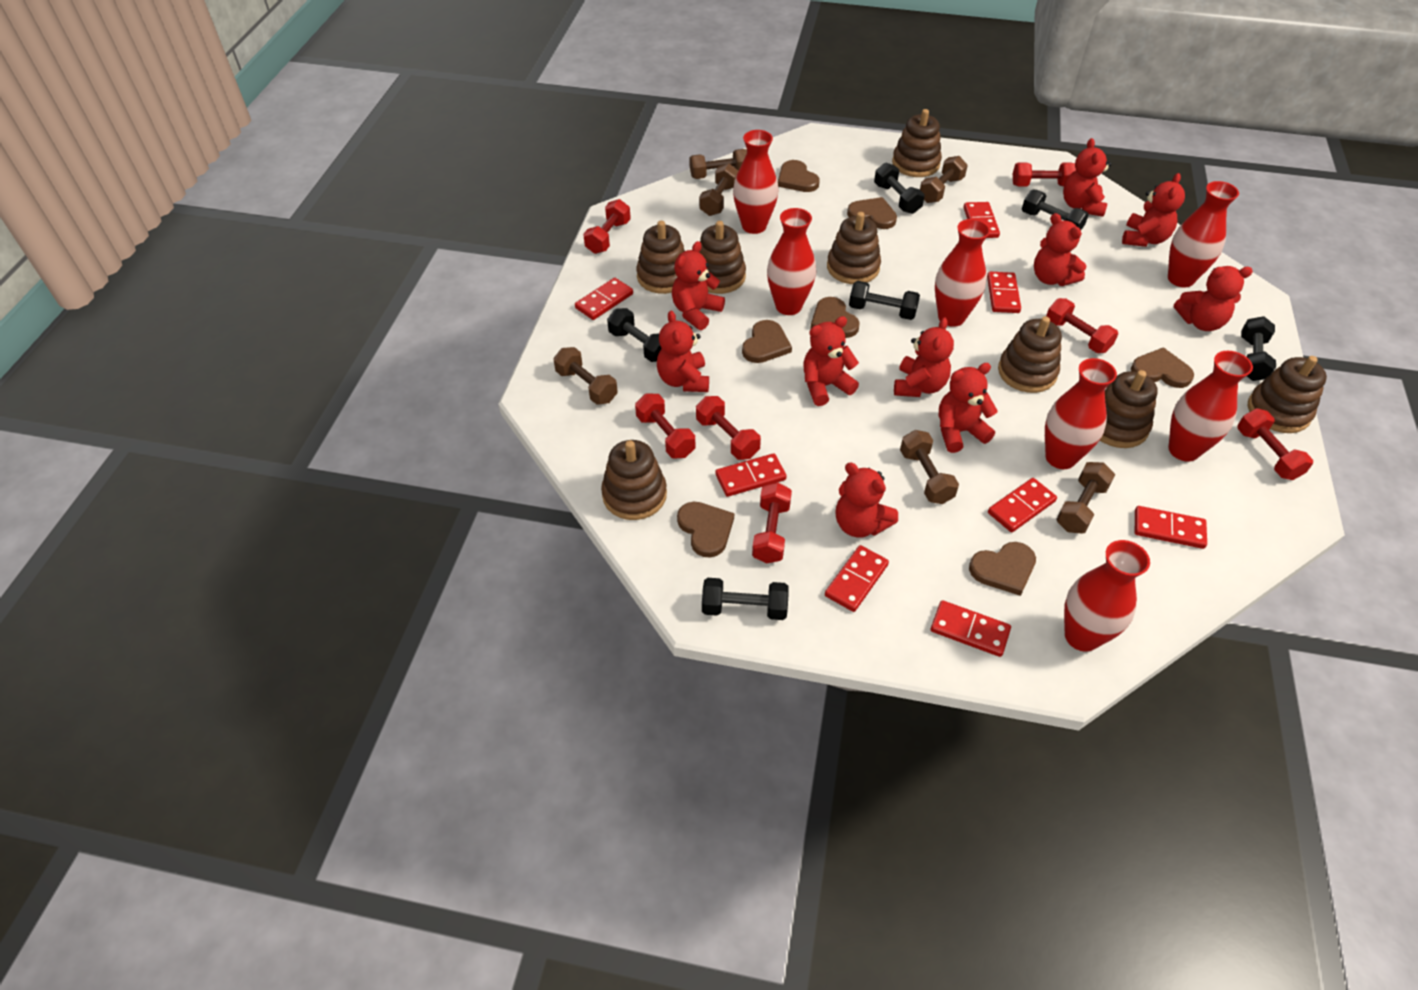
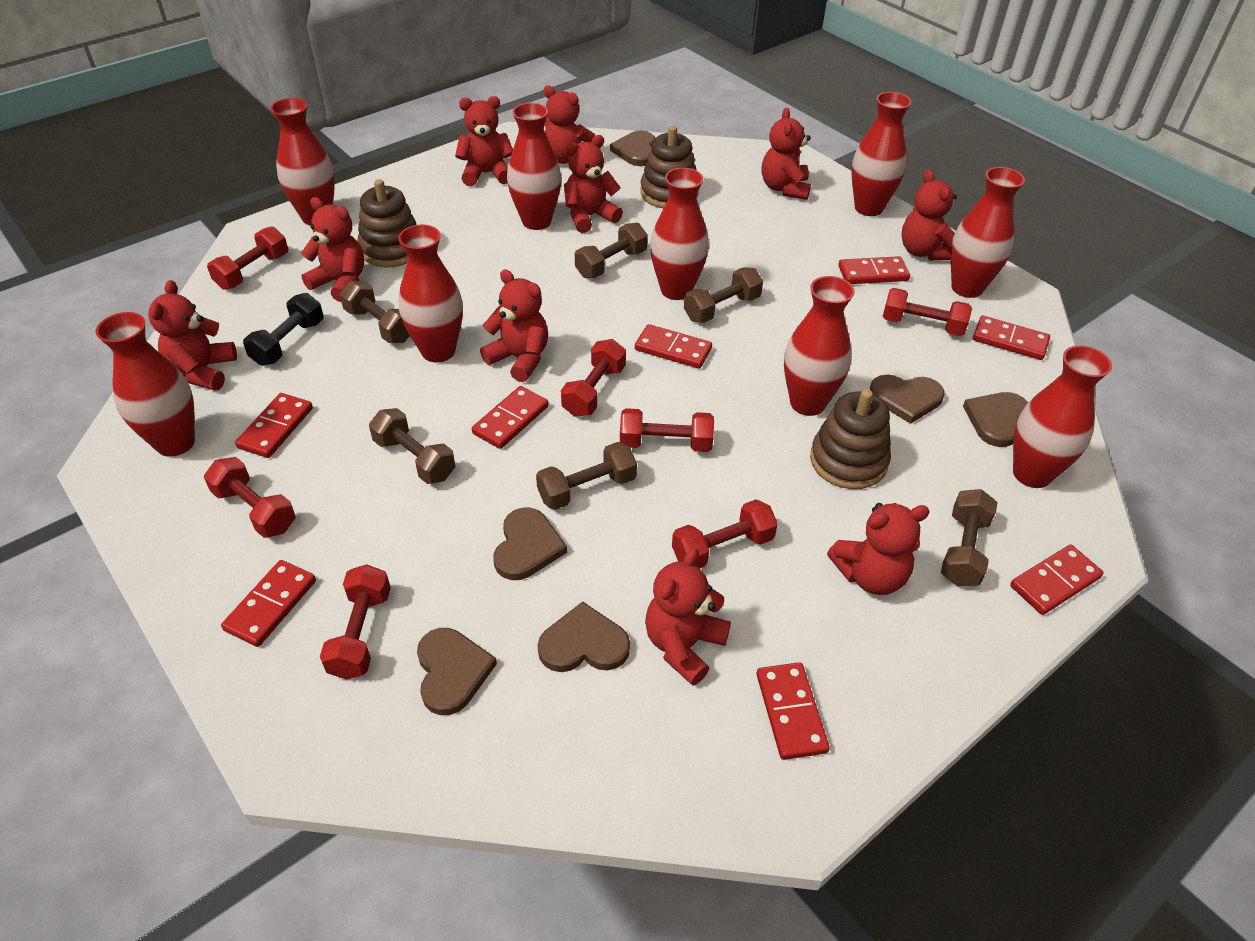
black dumbbell: 6 -> 1
brown heart: 7 -> 6
brown stacking toy: 8 -> 3
red vase: 7 -> 9

